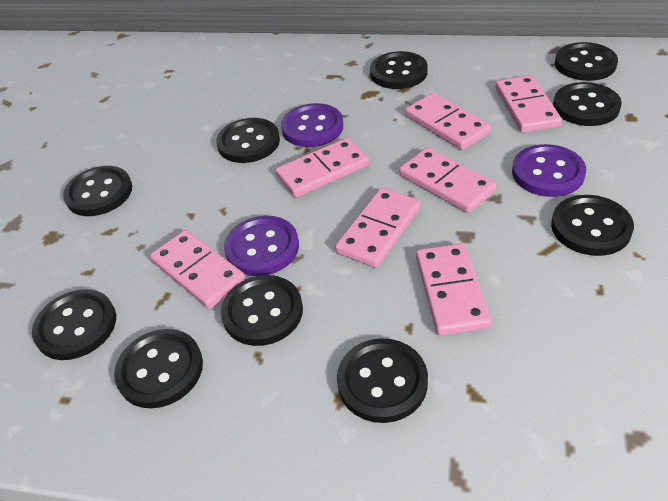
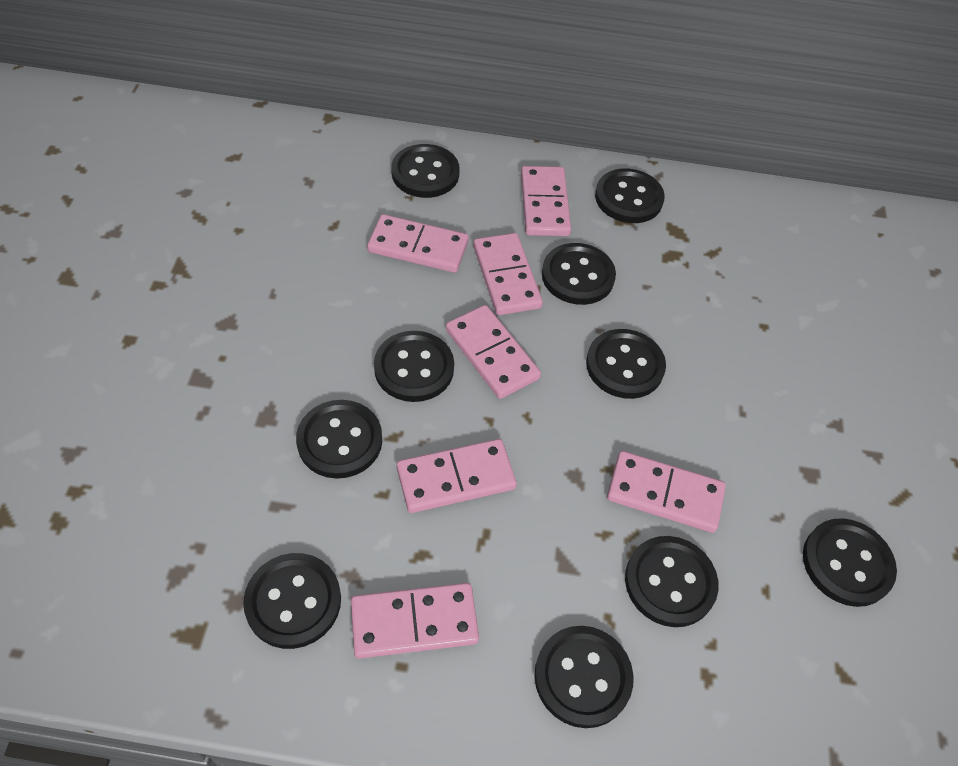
purple button: 3 -> 0

